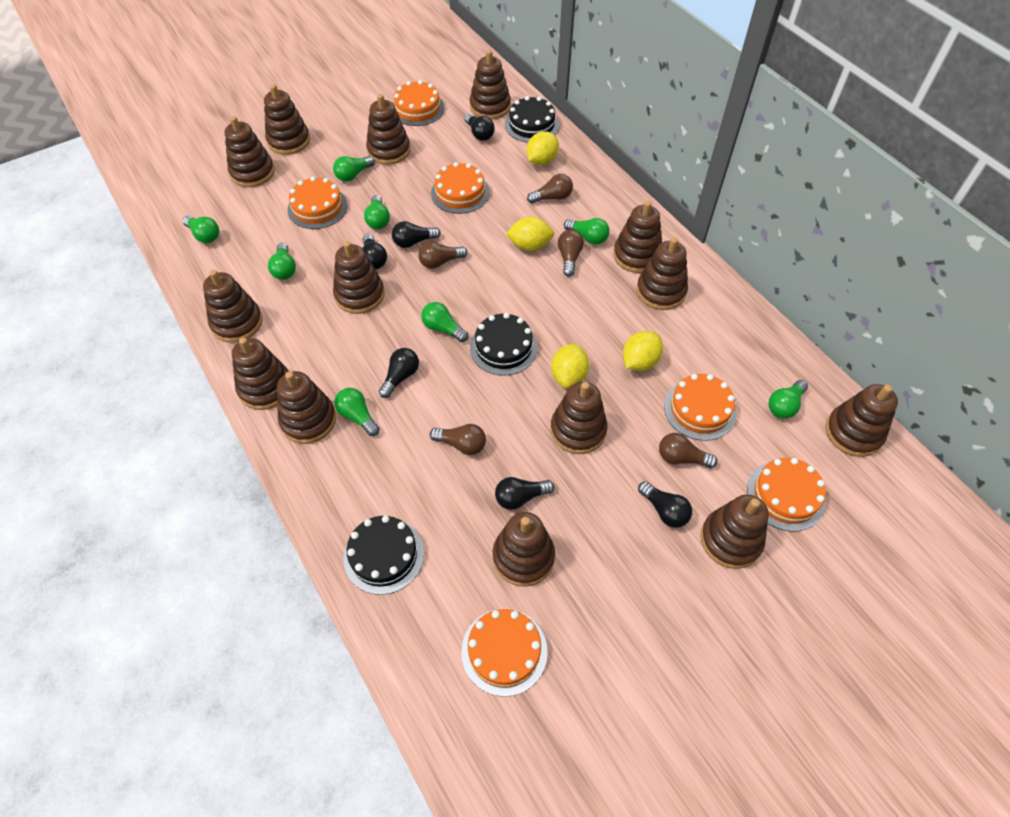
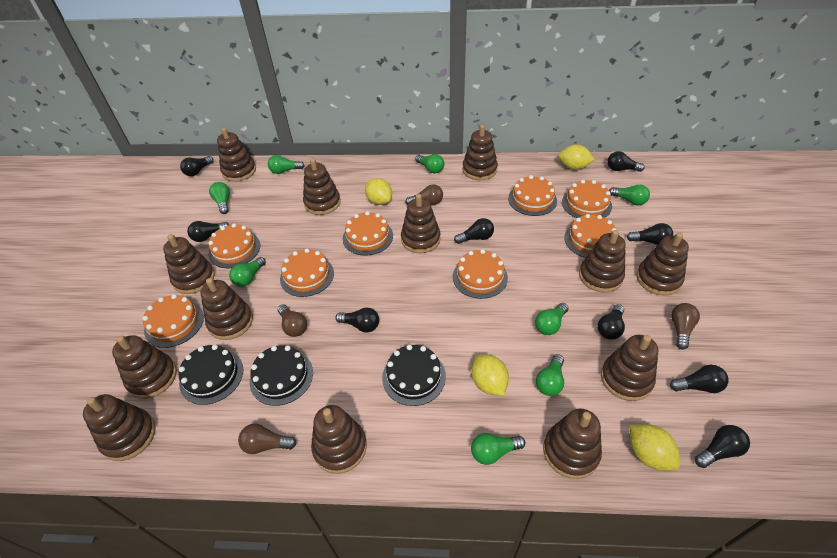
black light bulb: 6 -> 9
brown light bulb: 5 -> 4
brown stacking toy: 14 -> 13
orange cake: 6 -> 8

